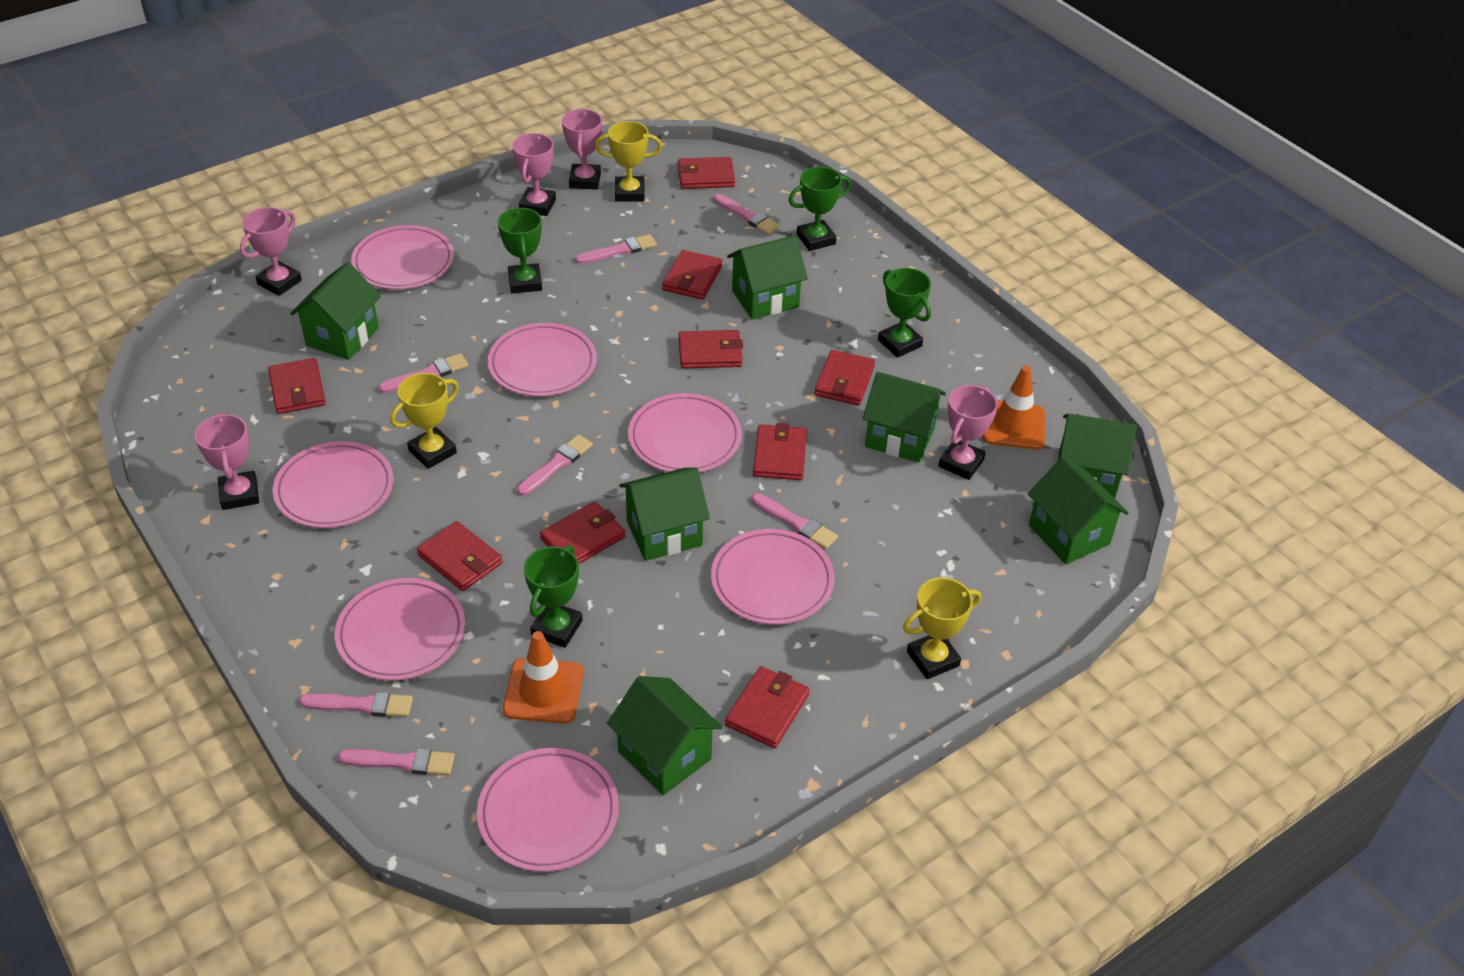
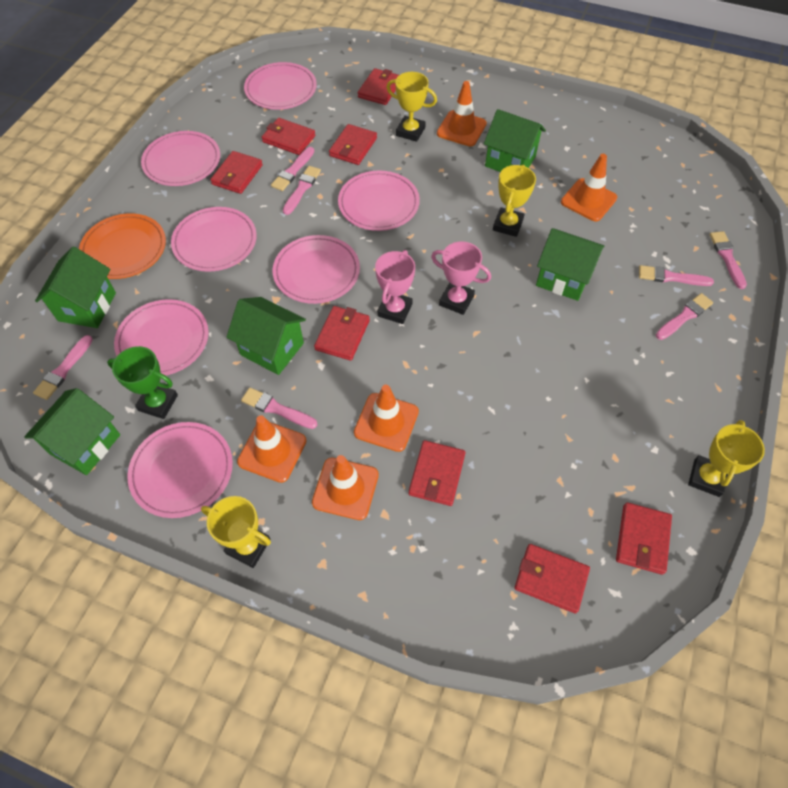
green house: 7 -> 5
green trophy: 4 -> 1
orange plate: 0 -> 1
orange traffic cone: 2 -> 5
pink trophy: 5 -> 2
red wallet: 9 -> 8
yellow trophy: 3 -> 4

